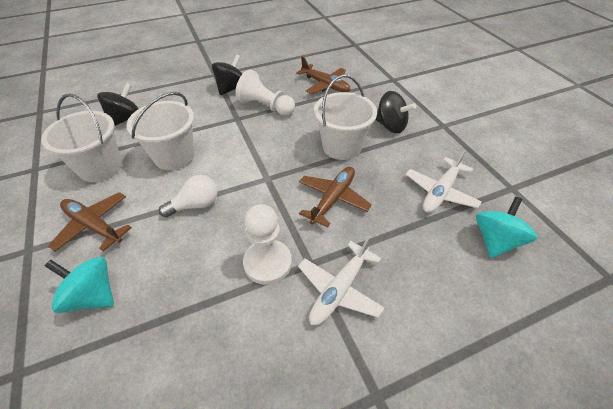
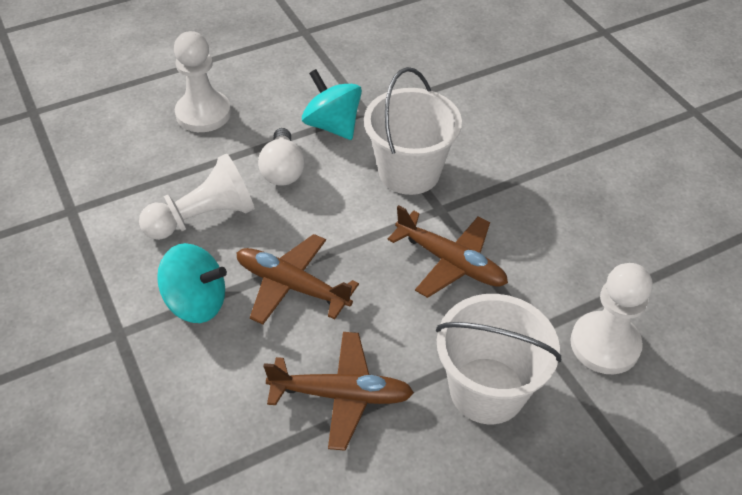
black spinning top: 3 -> 0
white bucket: 3 -> 2
white pawn: 2 -> 3
white plane: 2 -> 0

